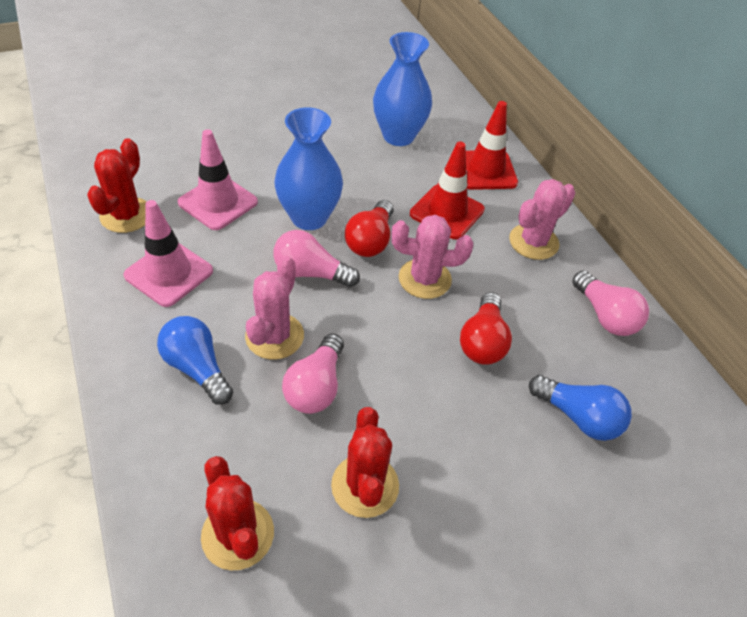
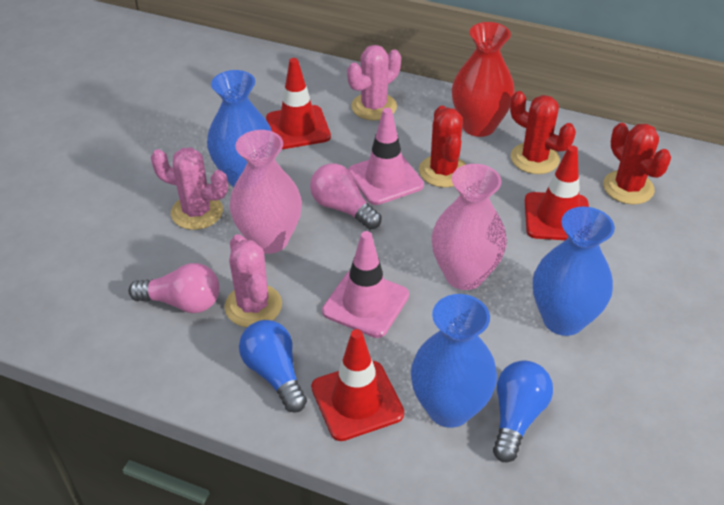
blue vase: 2 -> 3
pink light bulb: 3 -> 2
pink vase: 0 -> 2
red light bulb: 2 -> 0
red traffic cone: 2 -> 3
red vase: 0 -> 1

